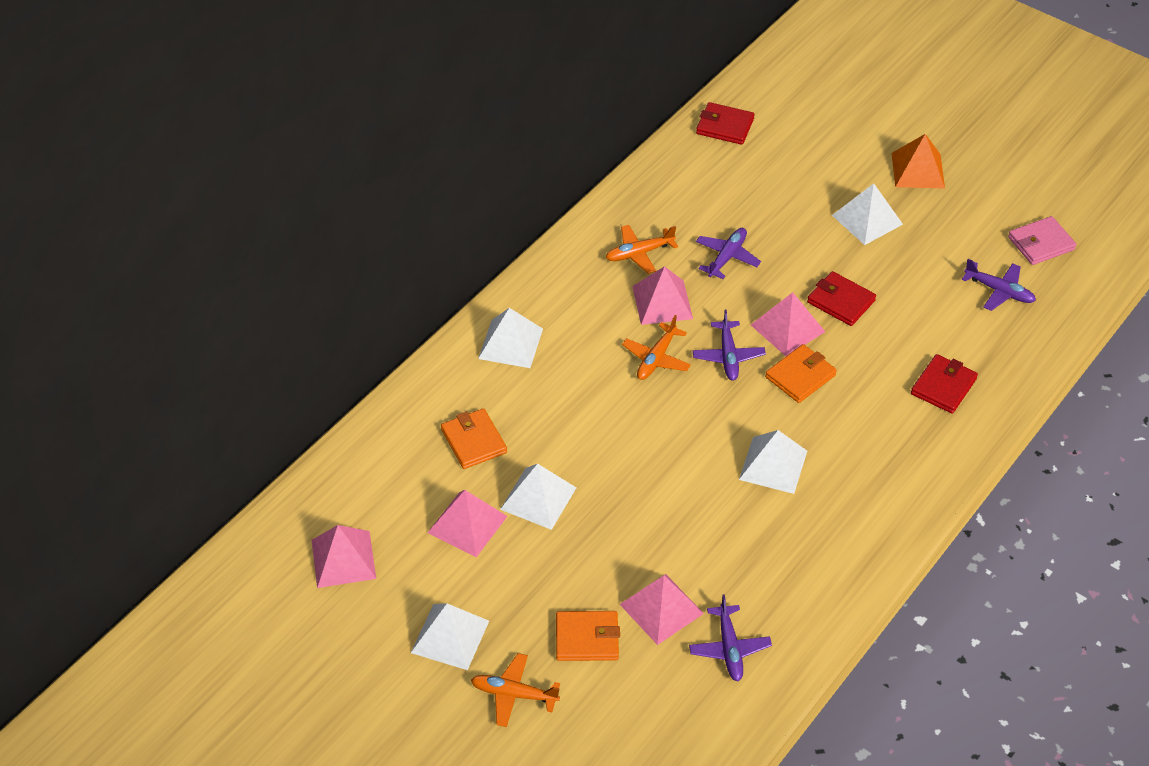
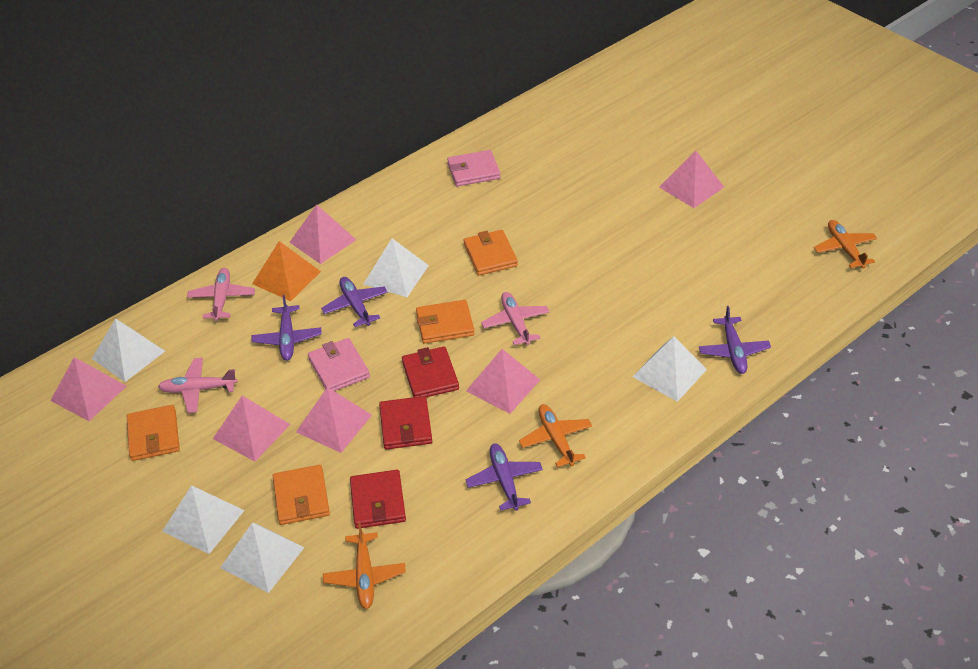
orange wallet: 3 -> 4
pink plane: 0 -> 3
pink pyramid: 5 -> 6
pink wallet: 1 -> 2

